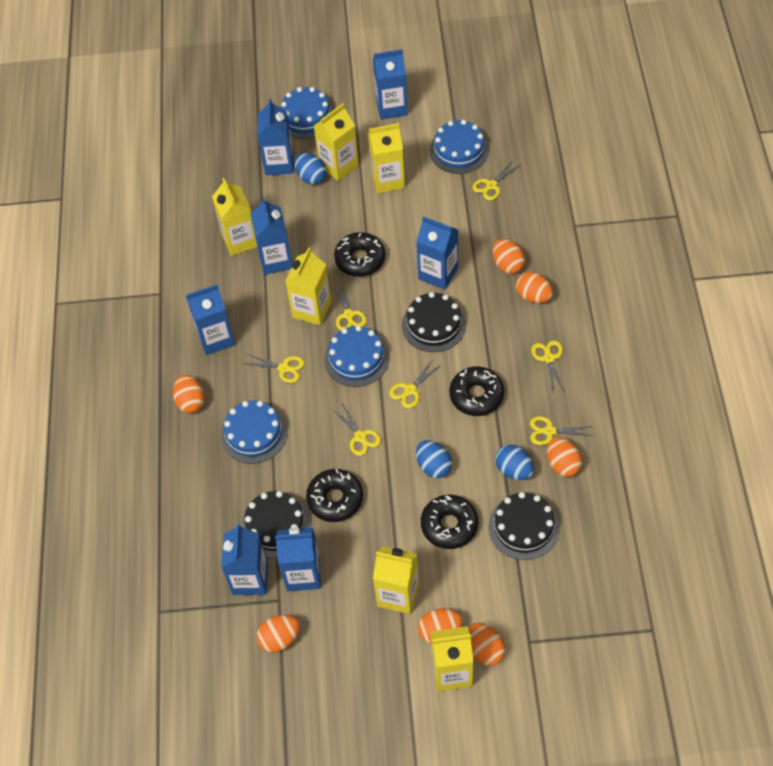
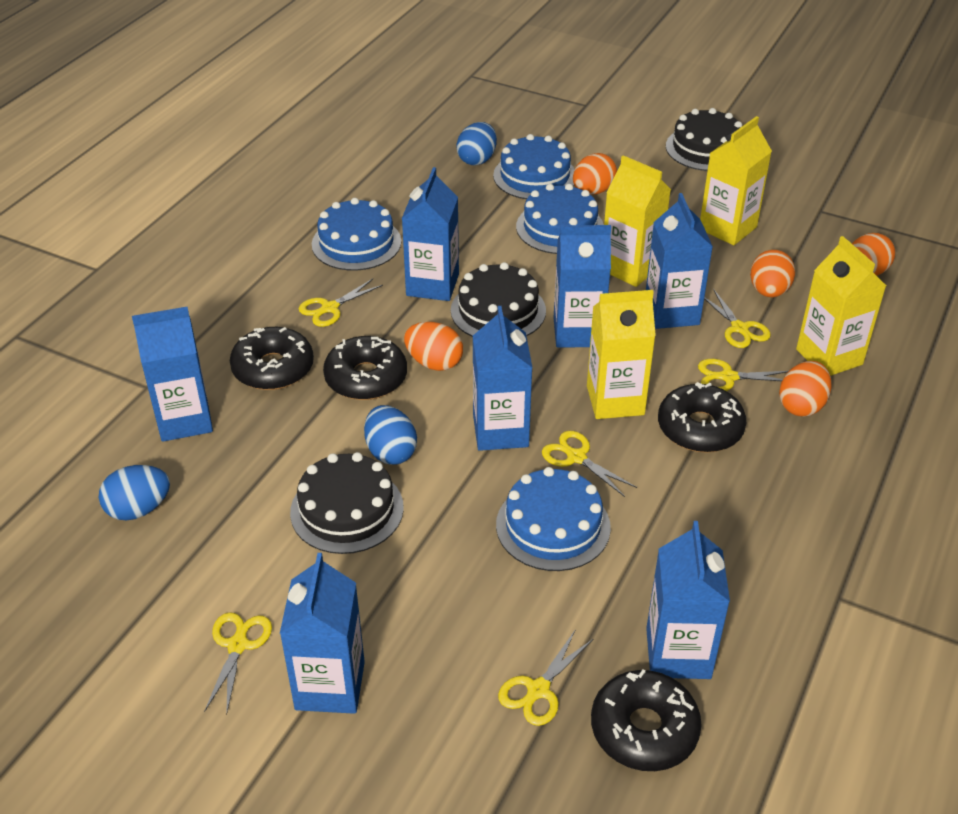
orange egg: 7 -> 5
yellow carton: 6 -> 4
yellow scissors: 7 -> 6

